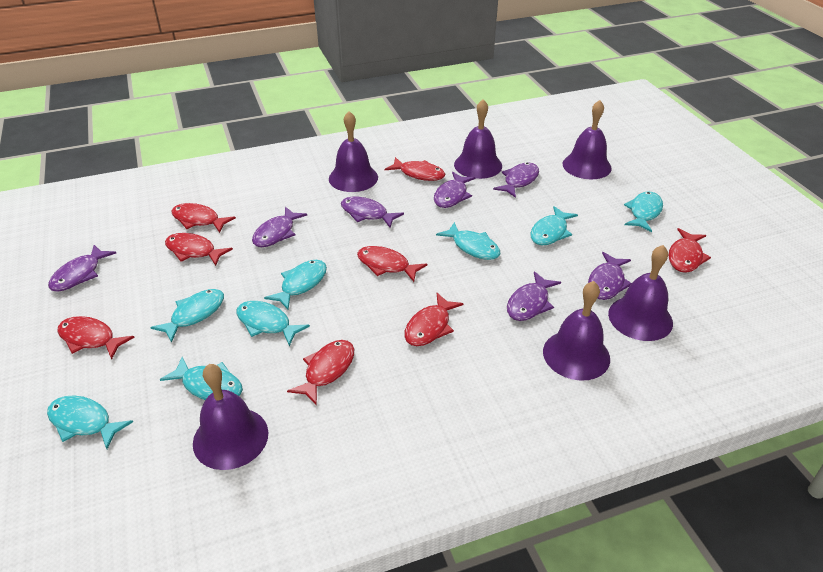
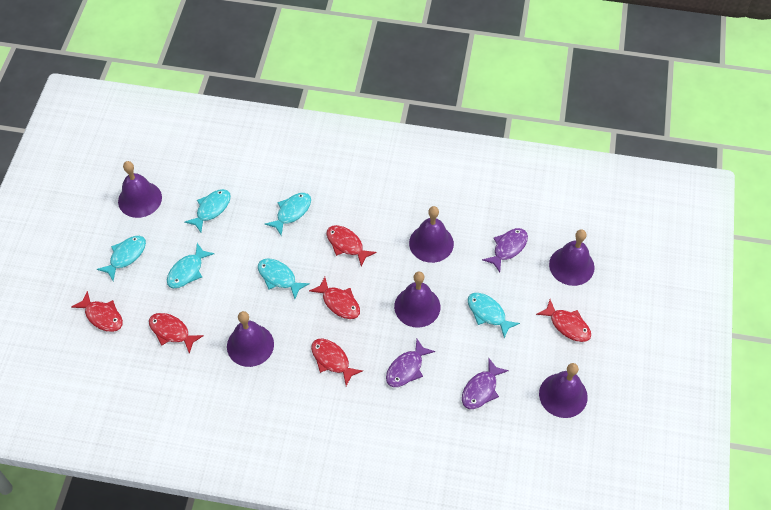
purple fish: 7 -> 3
red fish: 8 -> 6
turquoise fish: 8 -> 6

